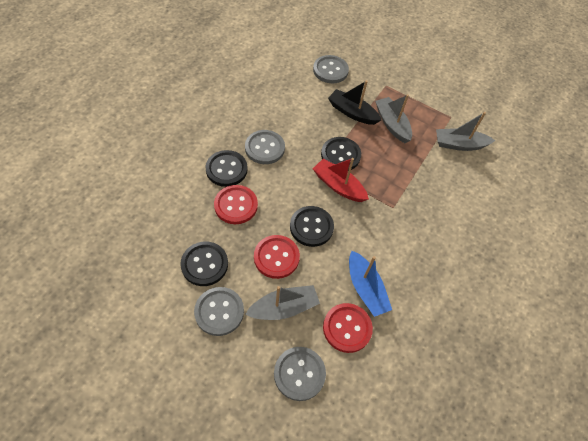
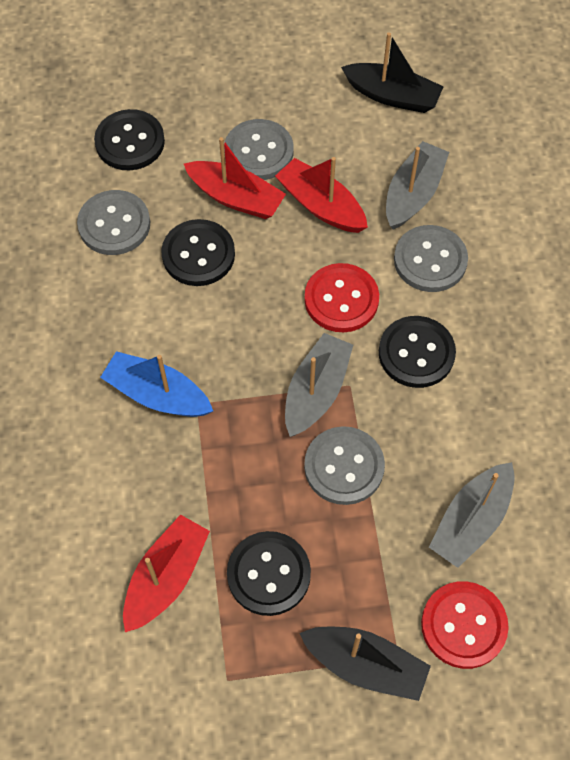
black boat: 1 -> 2
red boat: 1 -> 3
red button: 3 -> 2

